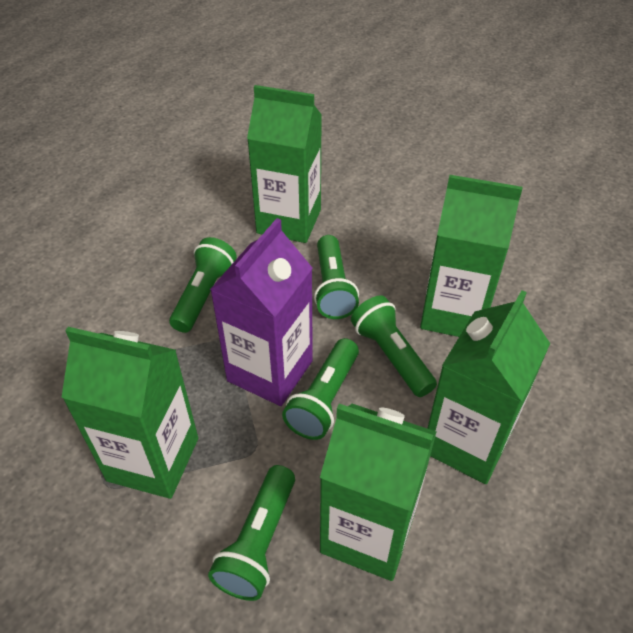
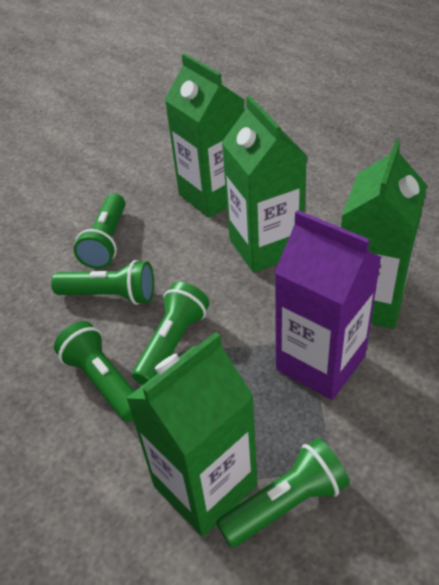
green carton: 5 -> 4

